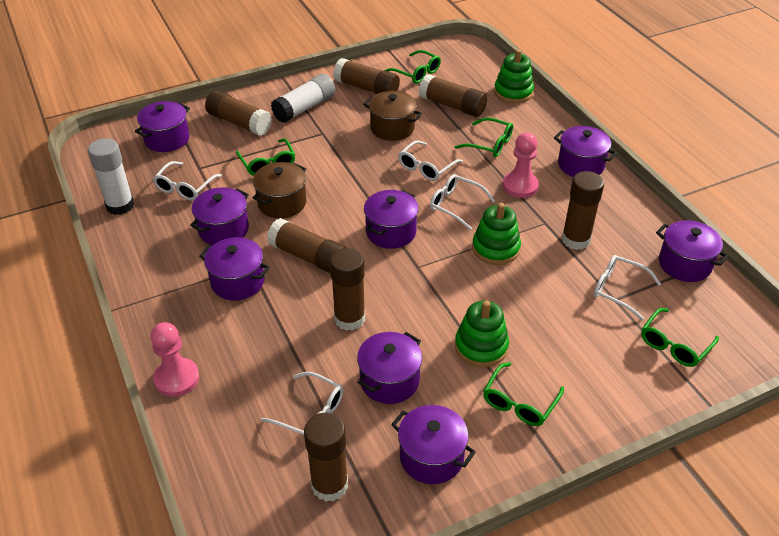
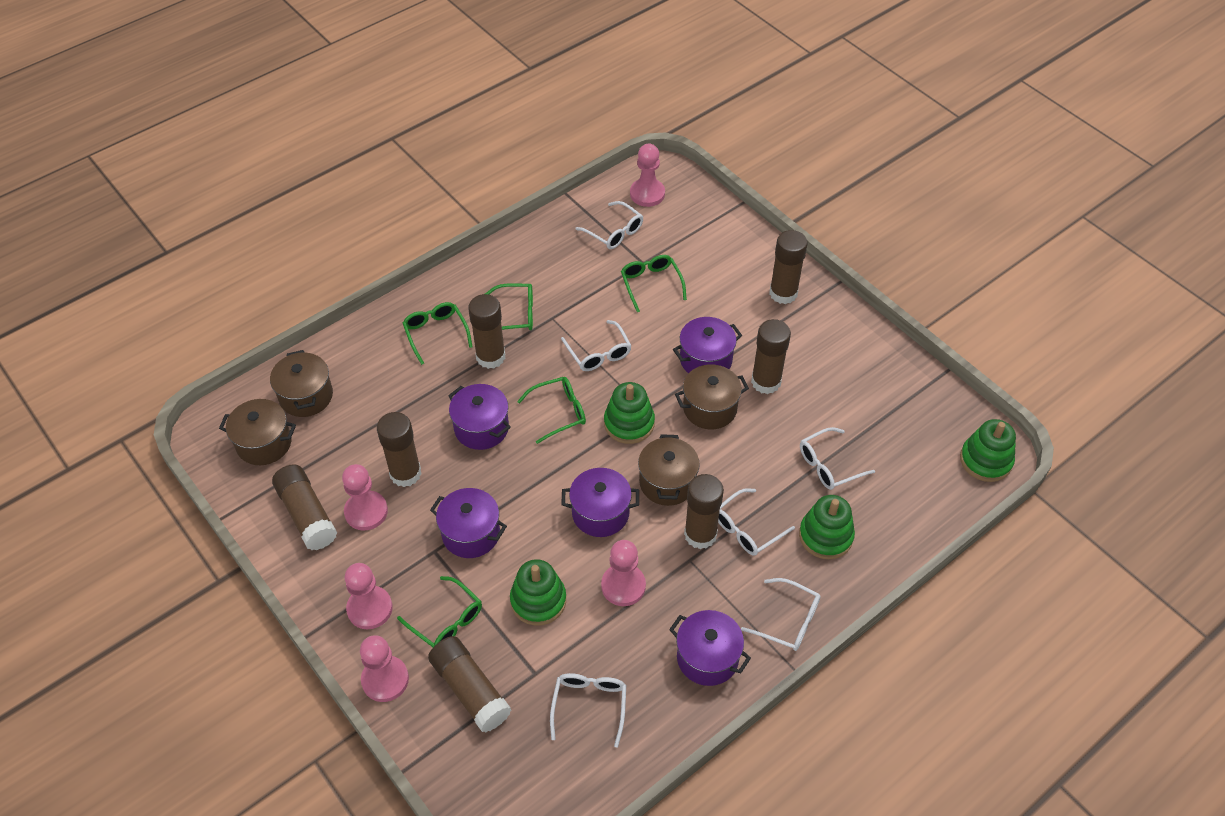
brown pot: 2 -> 4
green stacking toy: 3 -> 4
pink pawn: 2 -> 5
purple pot: 8 -> 5
white glasses: 5 -> 6
white glue stick: 2 -> 0

